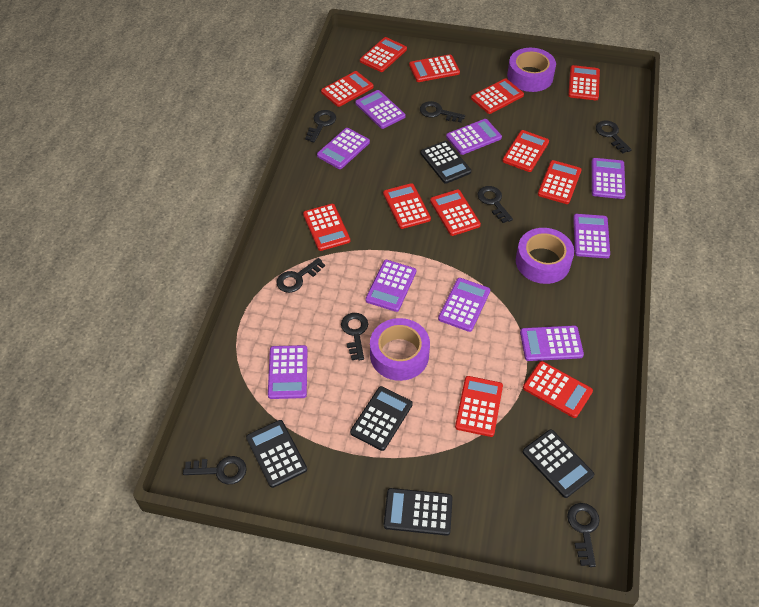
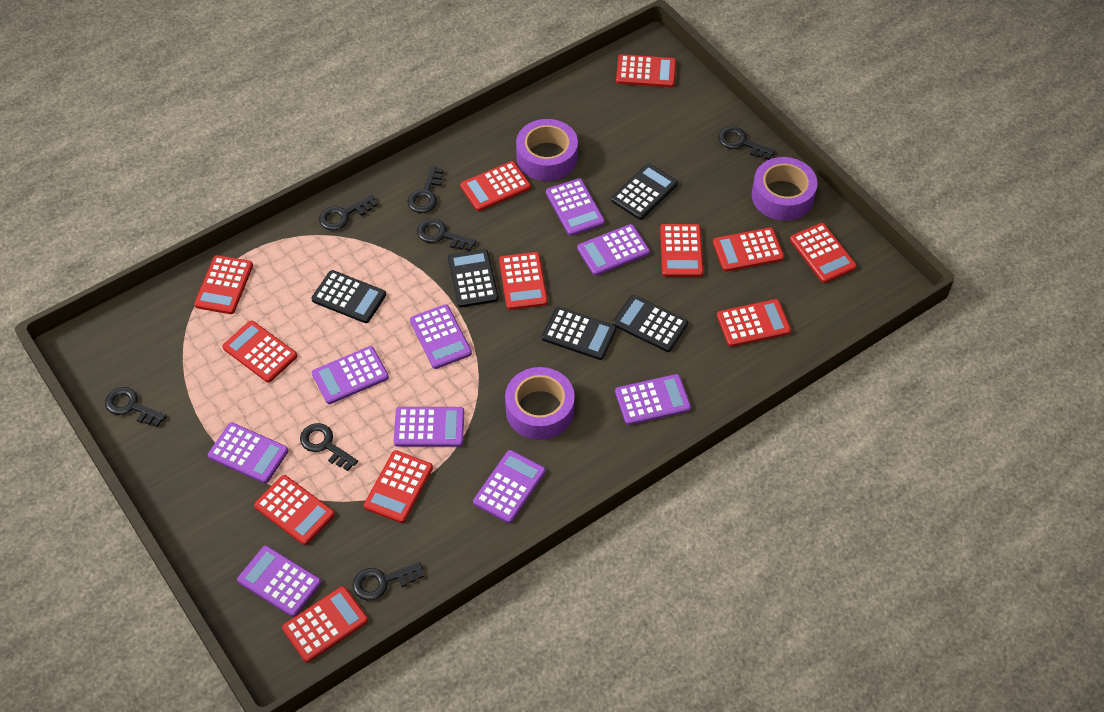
black key: 8 -> 7

